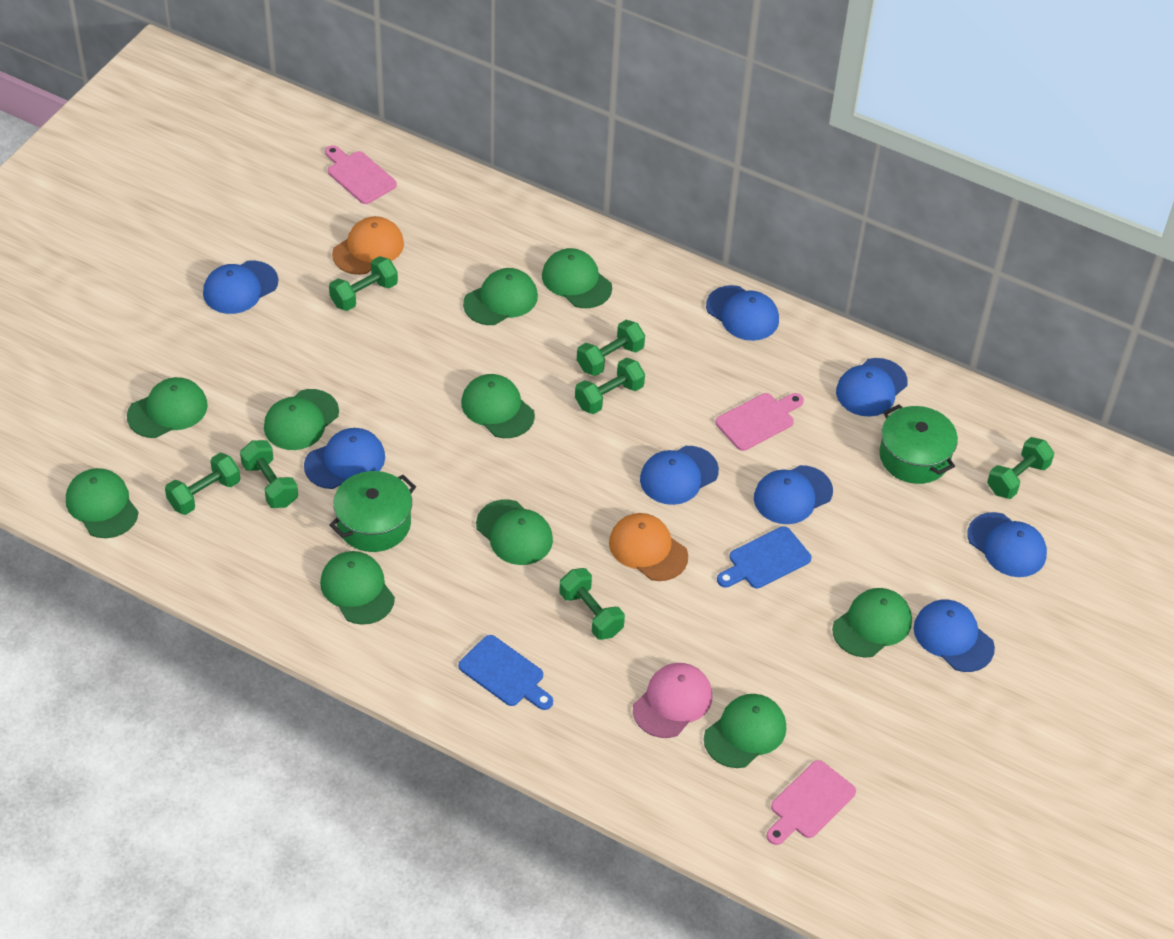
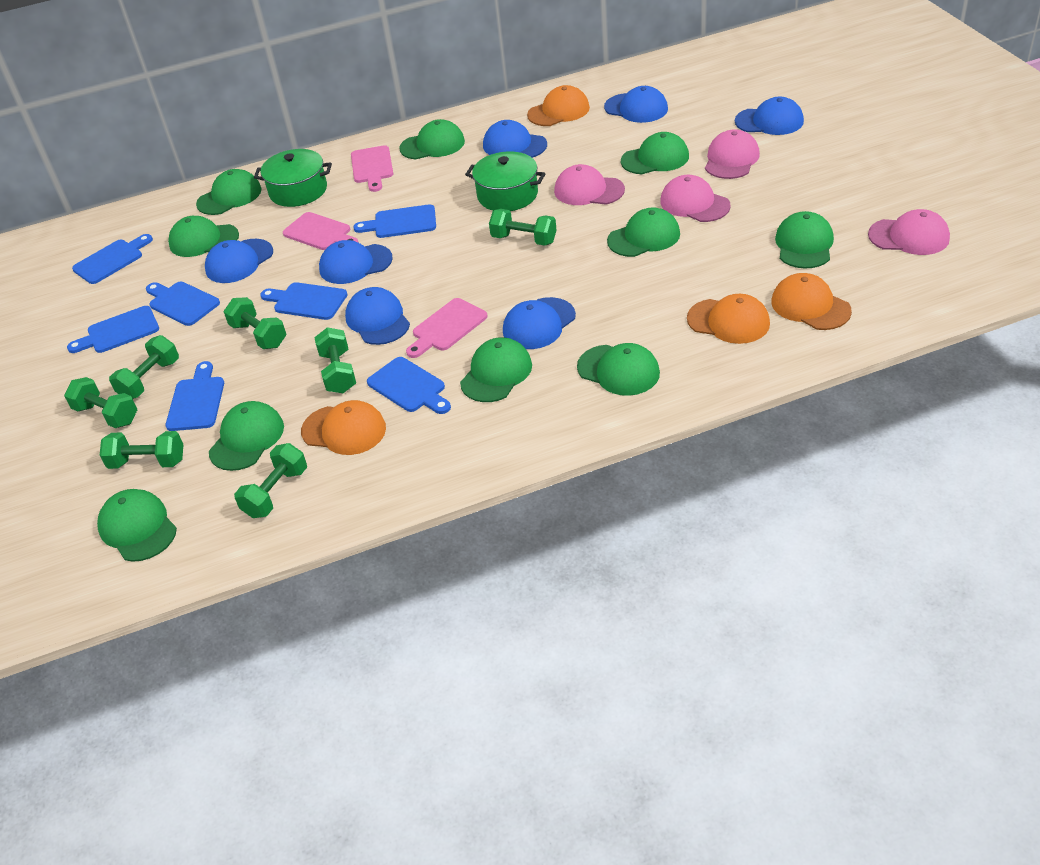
blue cap: 8 -> 7
blue cutting board: 2 -> 7
orange cap: 2 -> 4
pink cap: 1 -> 4

